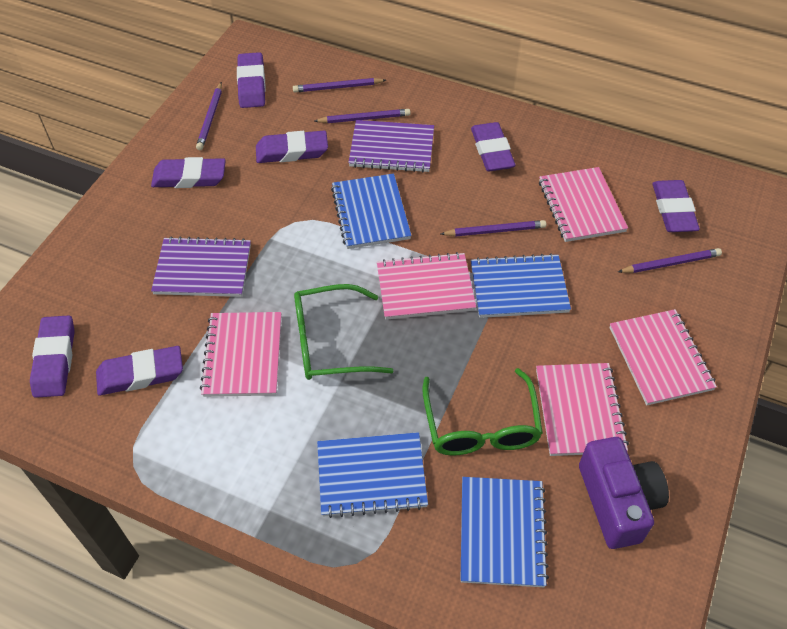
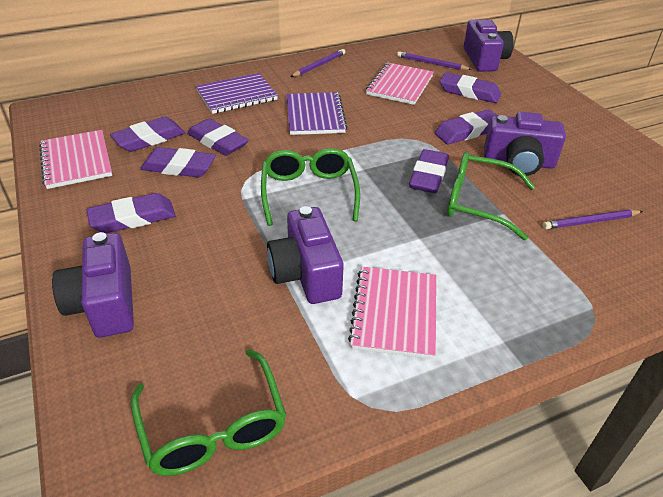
blue notebook: 4 -> 0
green glasses: 2 -> 3
pink notebook: 5 -> 3
purple camera: 1 -> 4
purple pencil: 5 -> 3

